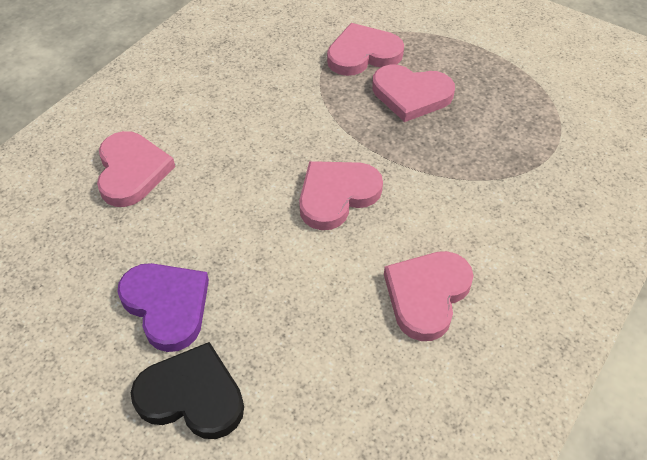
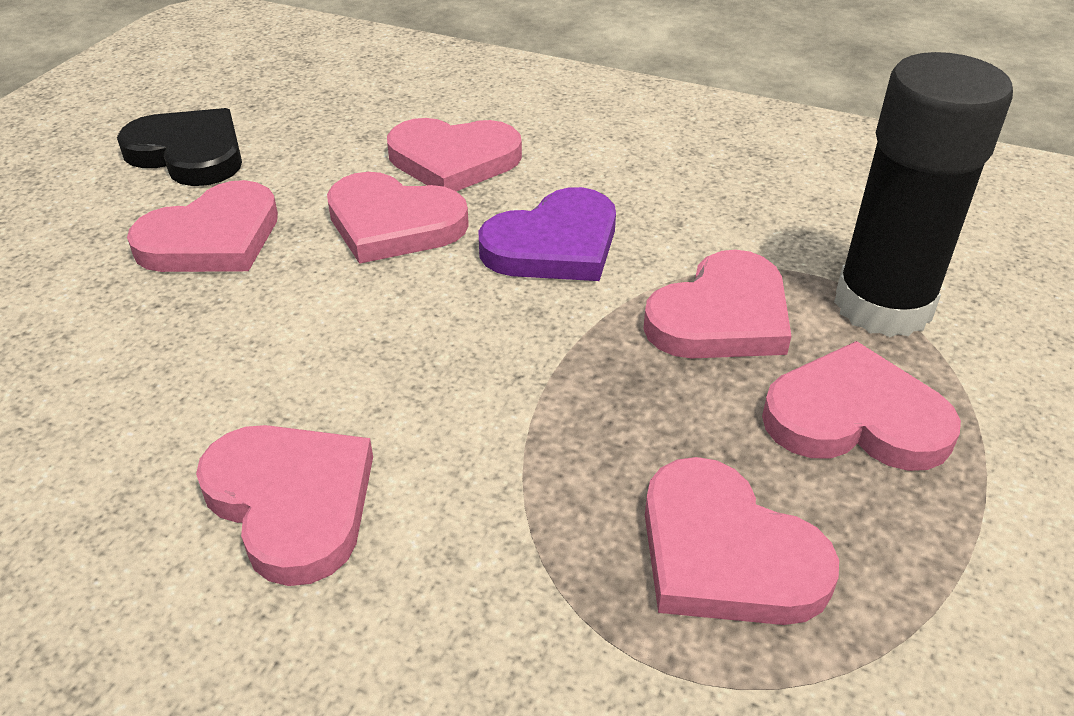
black glue stick: 0 -> 1
pink heart: 5 -> 7

